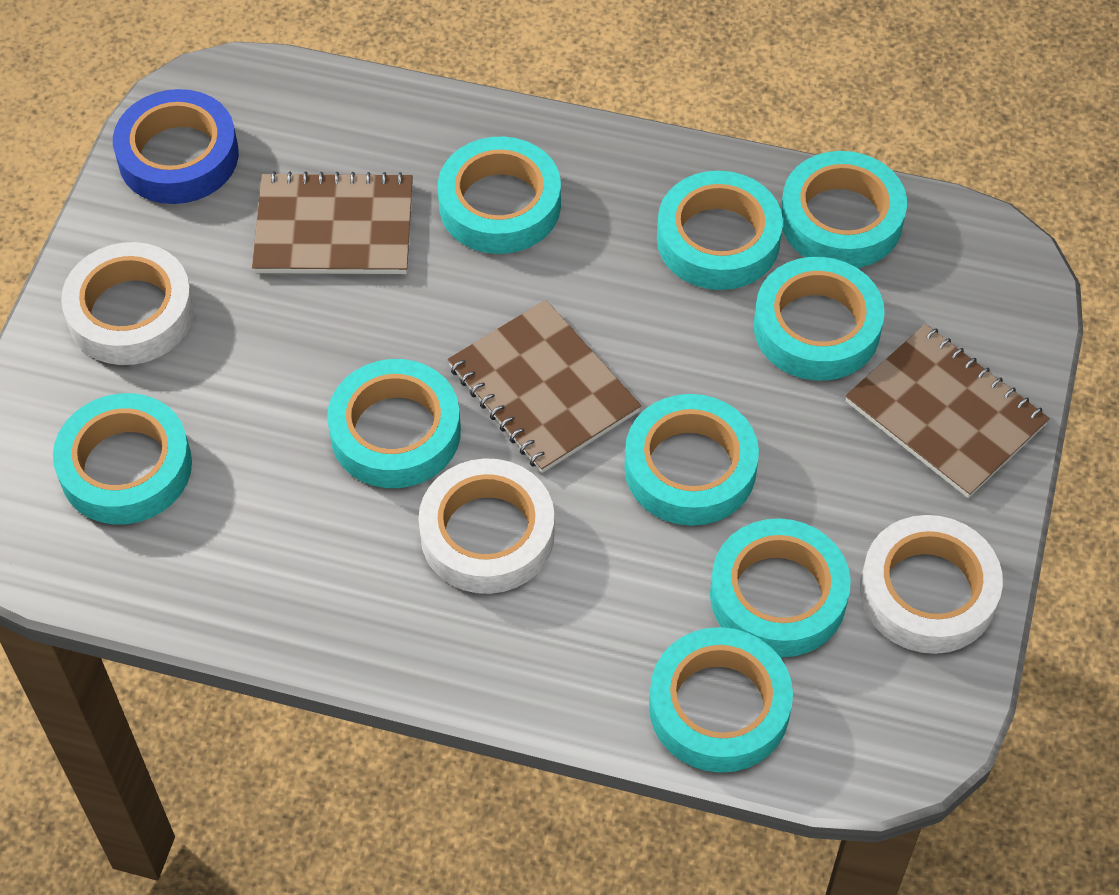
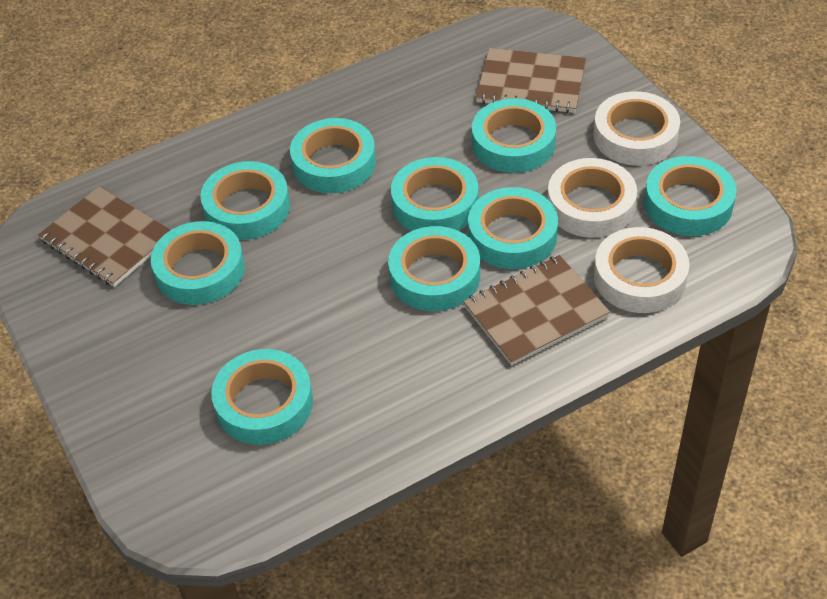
blue tape: 1 -> 0

